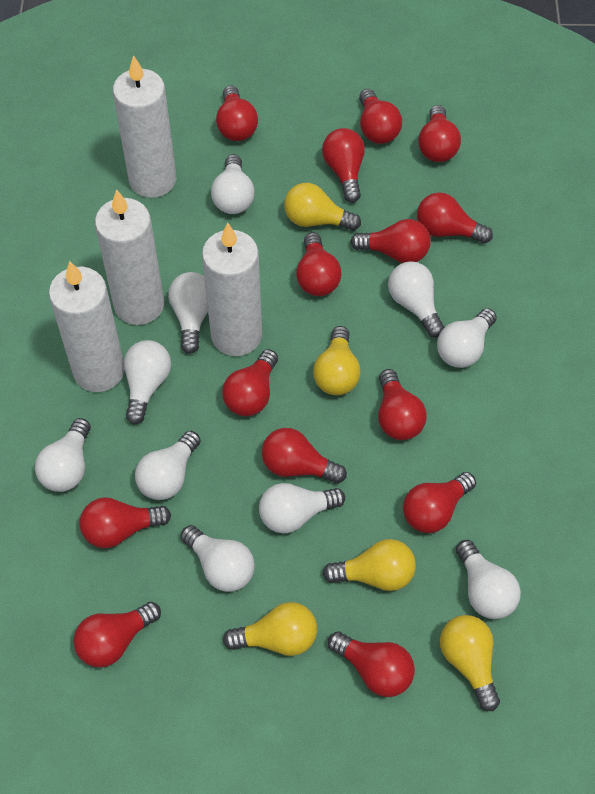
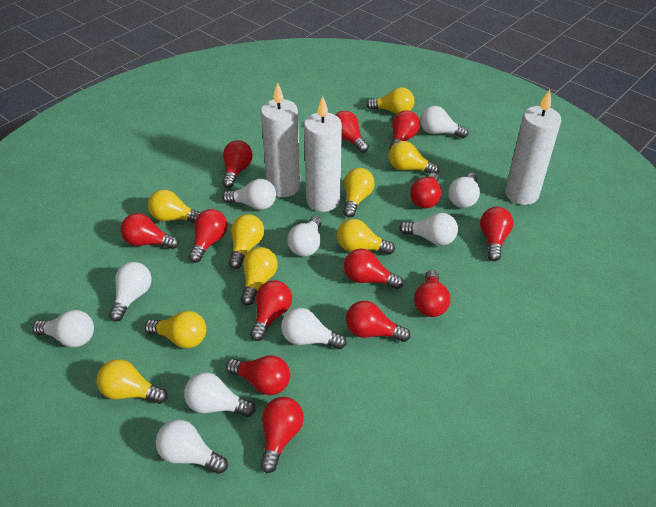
red light bulb: 14 -> 13
white candle: 4 -> 3
yellow light bulb: 5 -> 9

